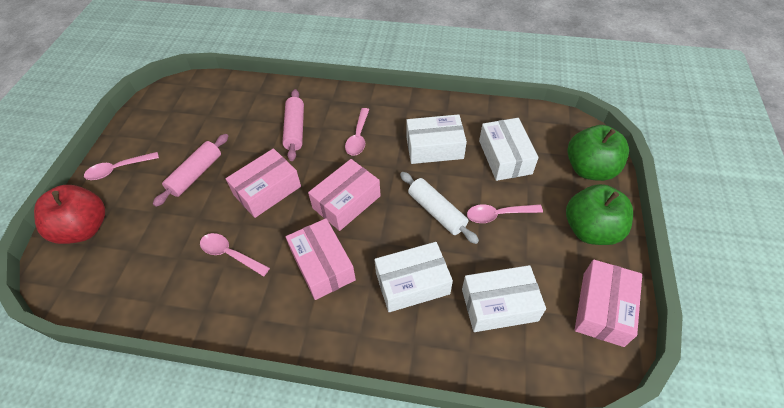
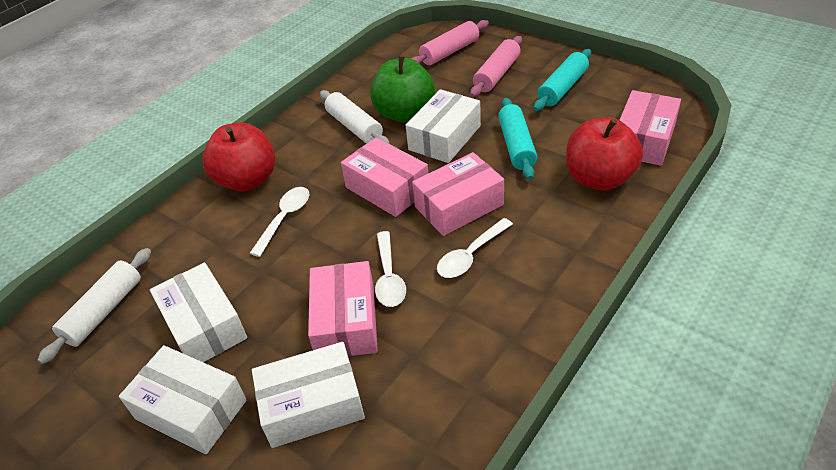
green apple: 2 -> 1
pink spoon: 4 -> 0
red apple: 1 -> 2
turquoise rolling pin: 0 -> 2
white rolling pin: 1 -> 2
white spoon: 0 -> 3

